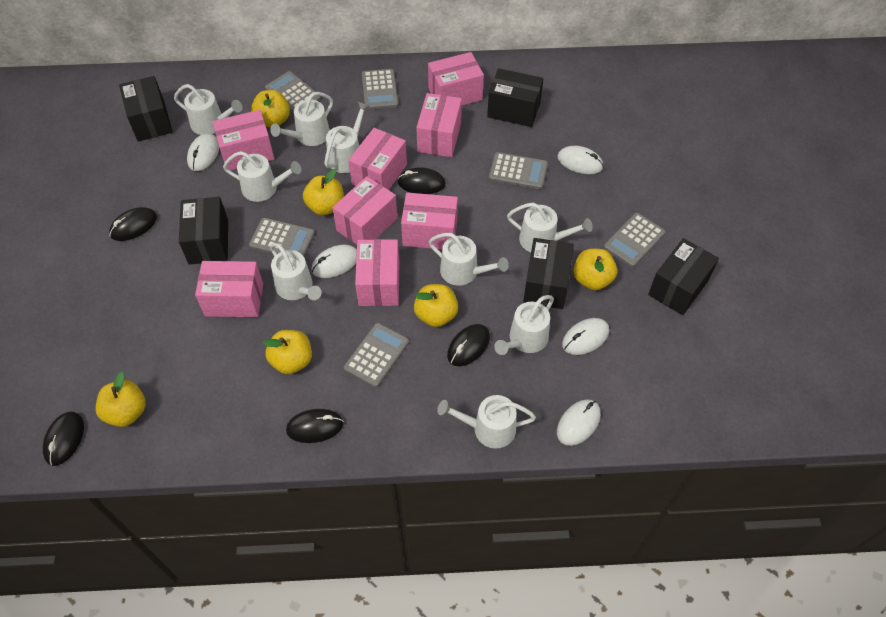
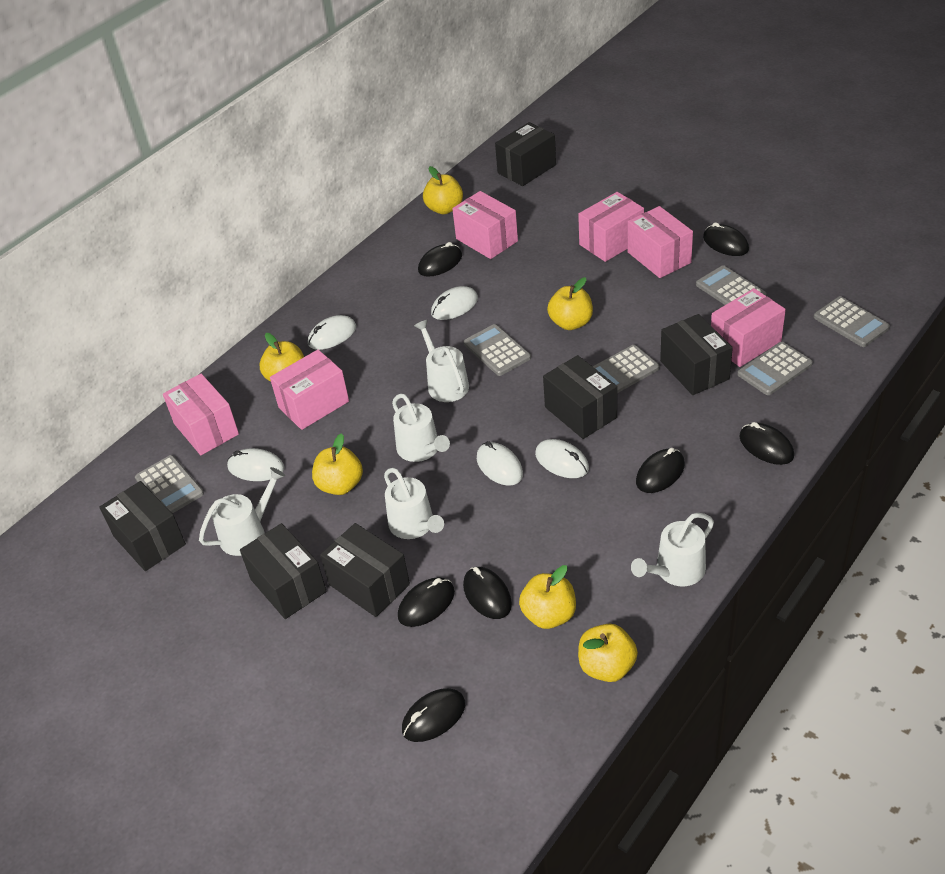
black box: 5 -> 6
black mouse: 5 -> 7
pink box: 8 -> 6
white watering can: 9 -> 5

